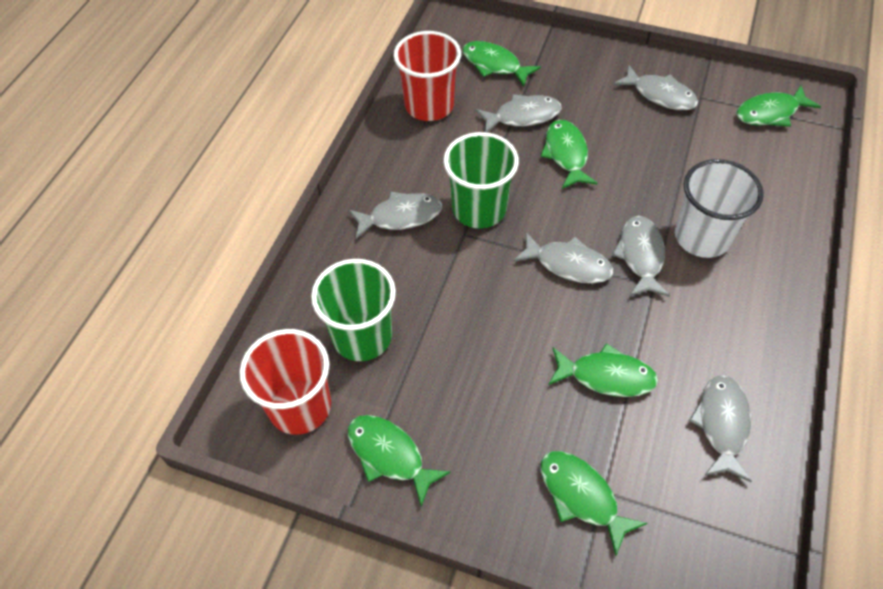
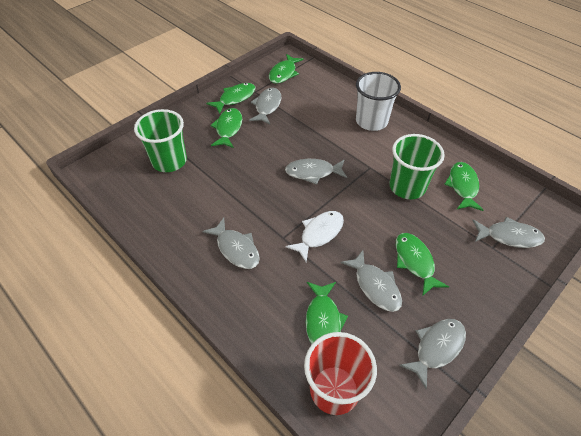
red cup: 2 -> 1
white fish: 0 -> 1

